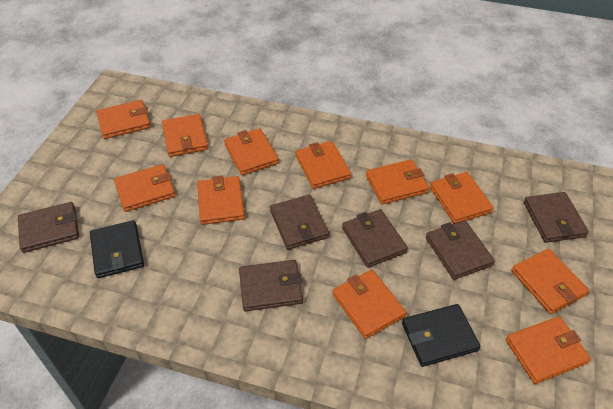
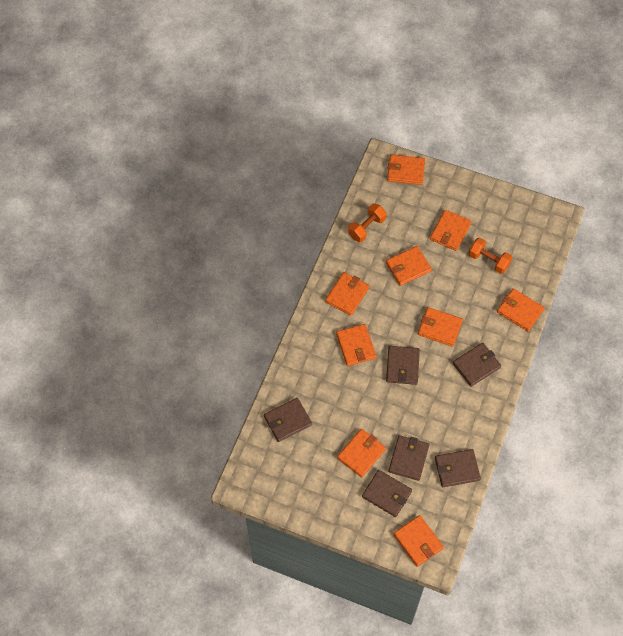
black wallet: 2 -> 0
orange dumbbell: 0 -> 2
orange wallet: 11 -> 9

